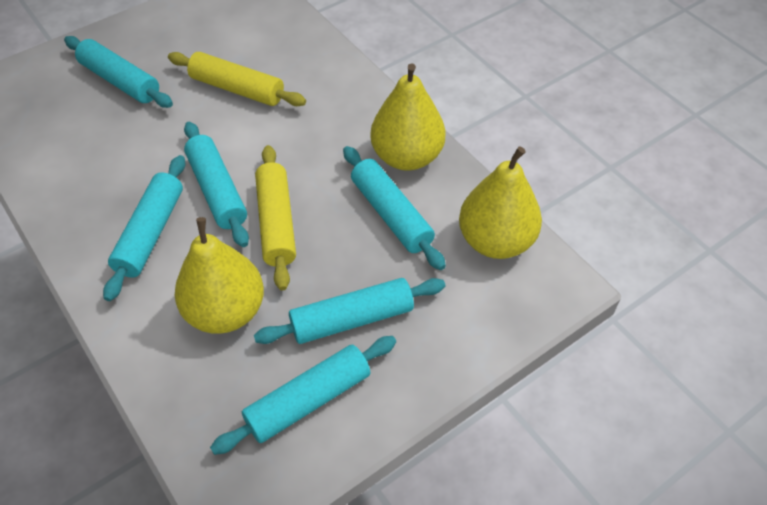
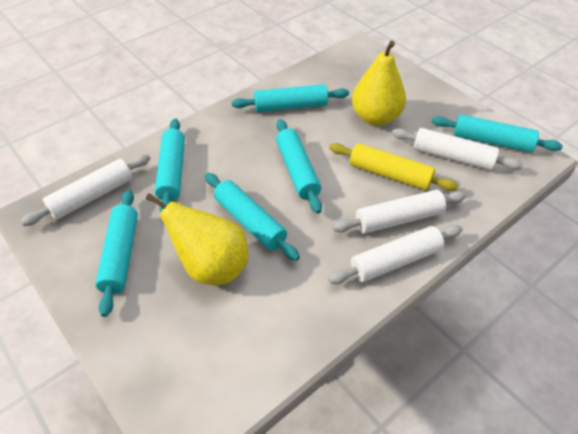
white rolling pin: 0 -> 4
yellow pear: 3 -> 2
yellow rolling pin: 2 -> 1

